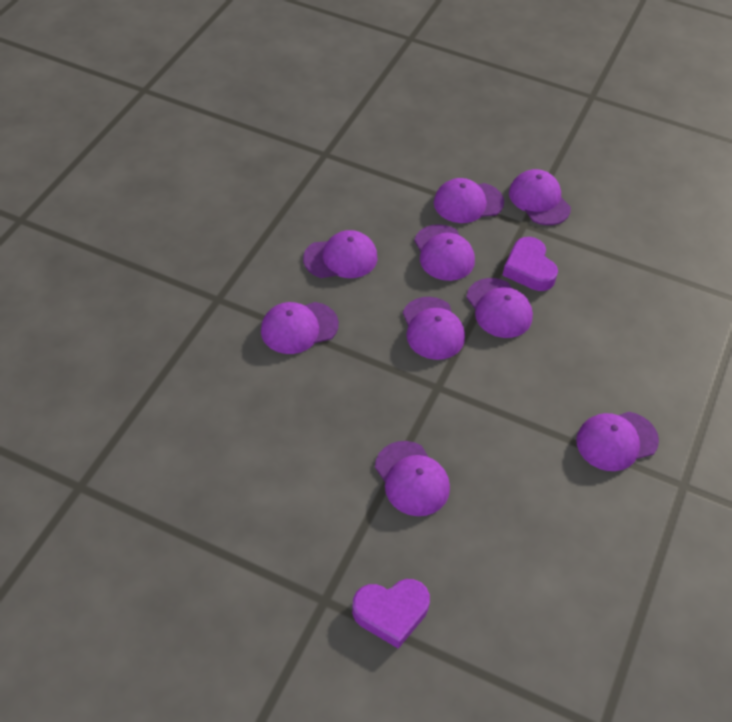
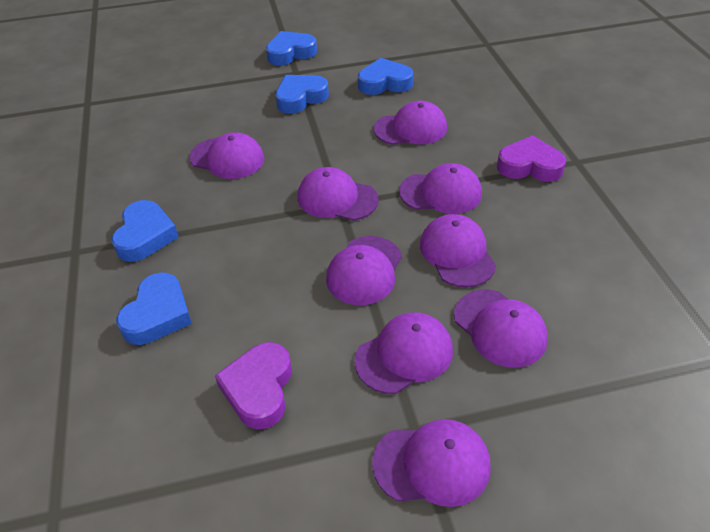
blue heart: 0 -> 5

